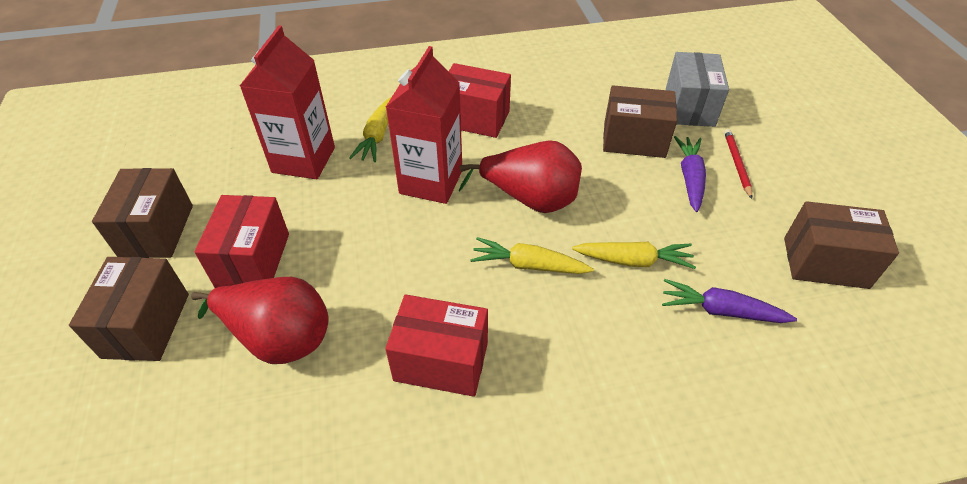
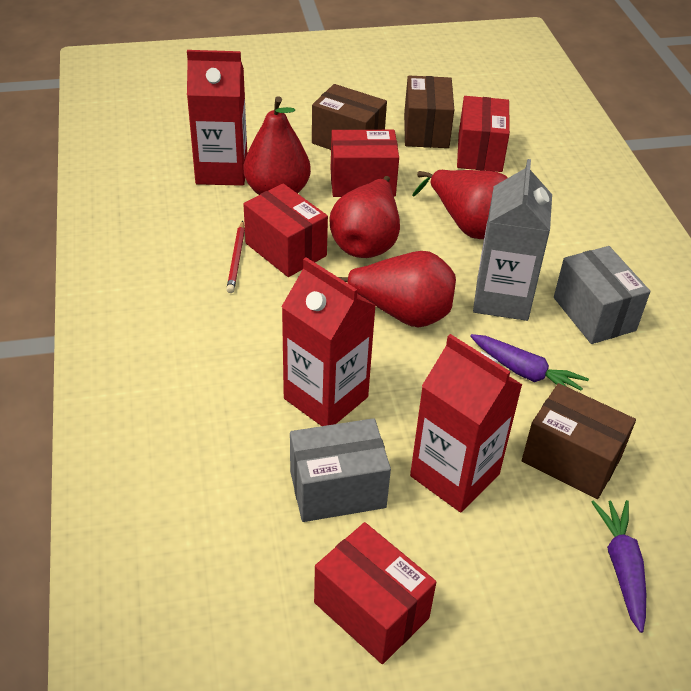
brown box: 4 -> 3
grey box: 1 -> 2
grey carton: 0 -> 1
red box: 3 -> 4
red carton: 2 -> 3
red pear: 2 -> 4
yellow carrot: 3 -> 0

